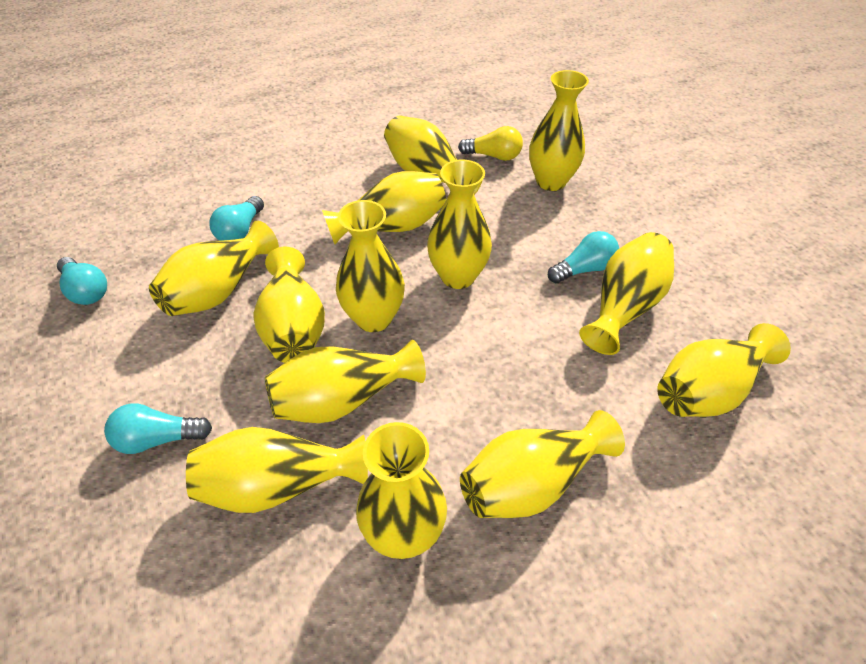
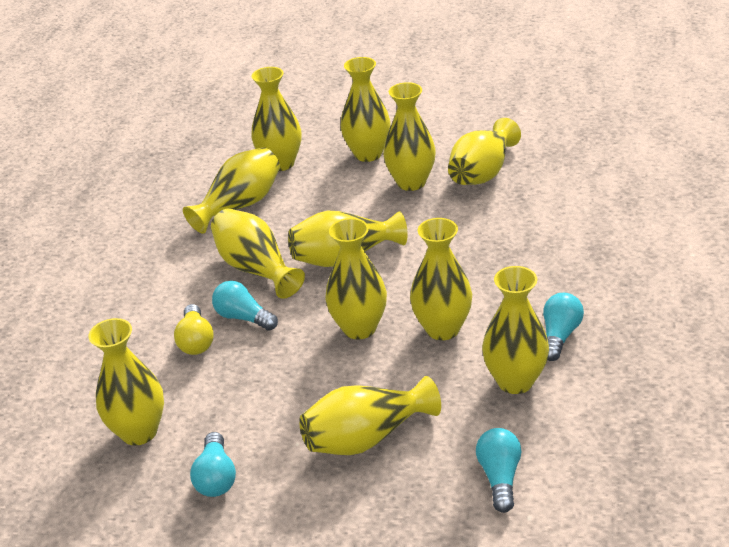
yellow vase: 13 -> 12

